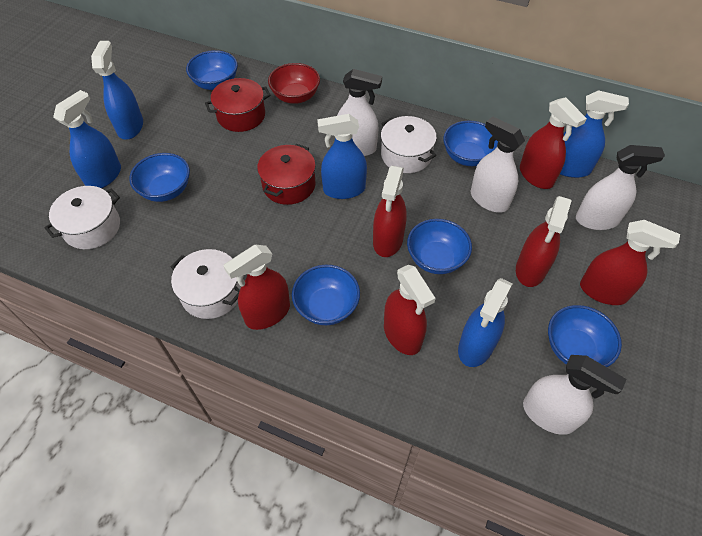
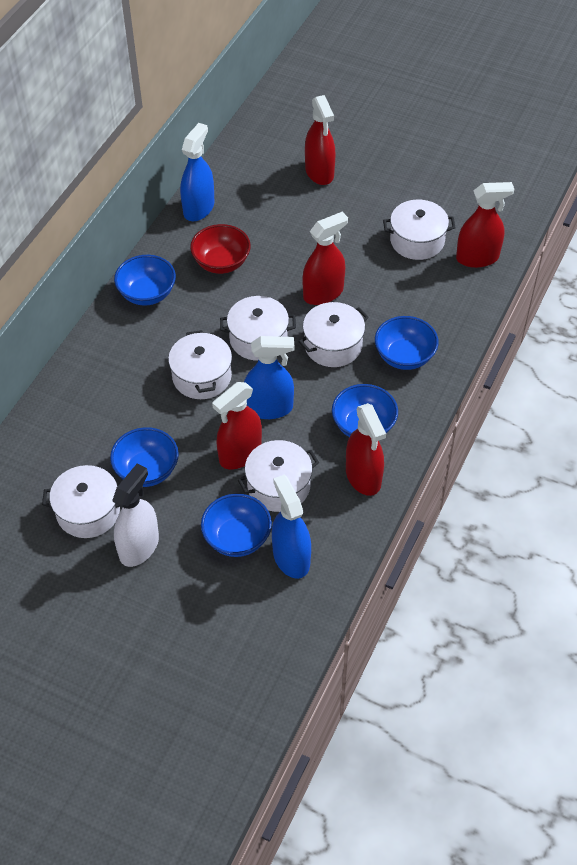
blue bowl: 6 -> 5
blue spray bottle: 5 -> 3
red pot: 2 -> 0
red spray bottle: 6 -> 5
white pot: 3 -> 6
white spray bottle: 4 -> 1

